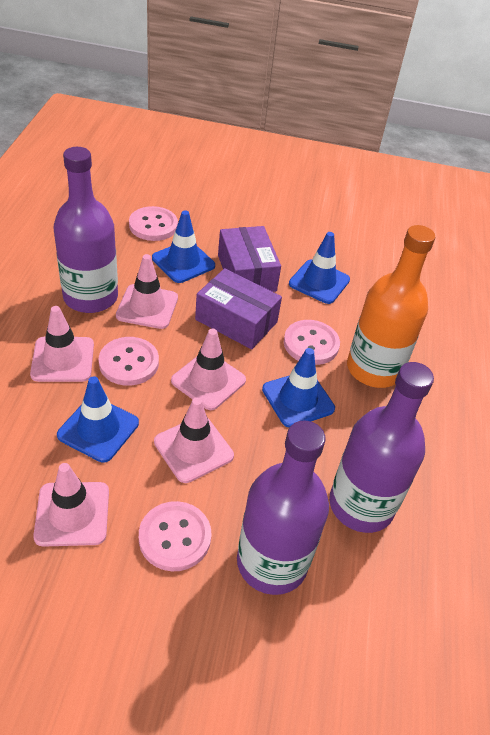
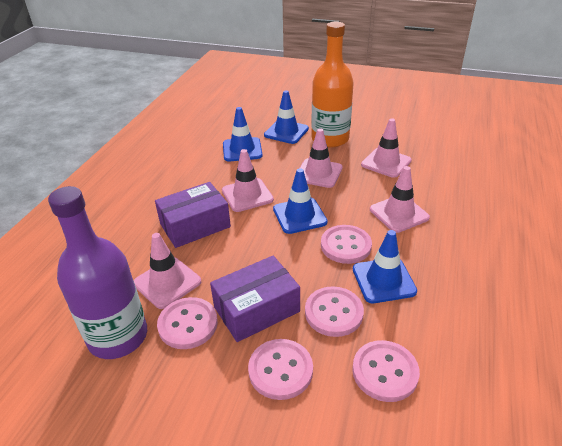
pink button: 4 -> 5
purple bottle: 3 -> 1

